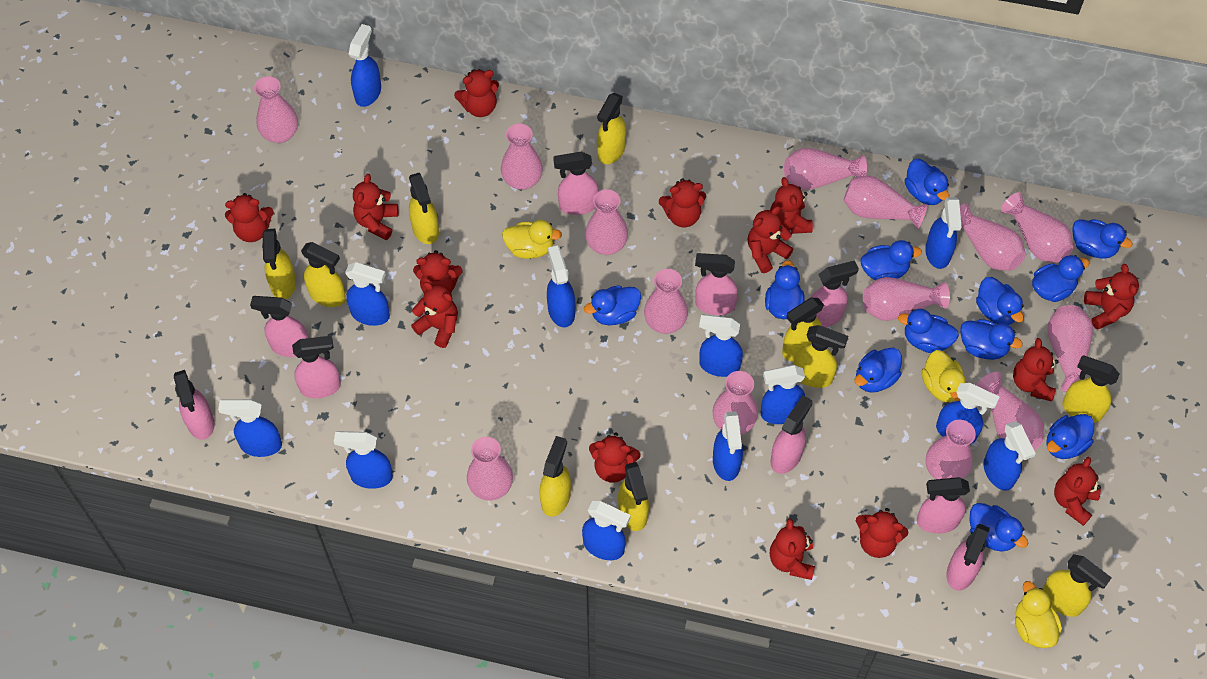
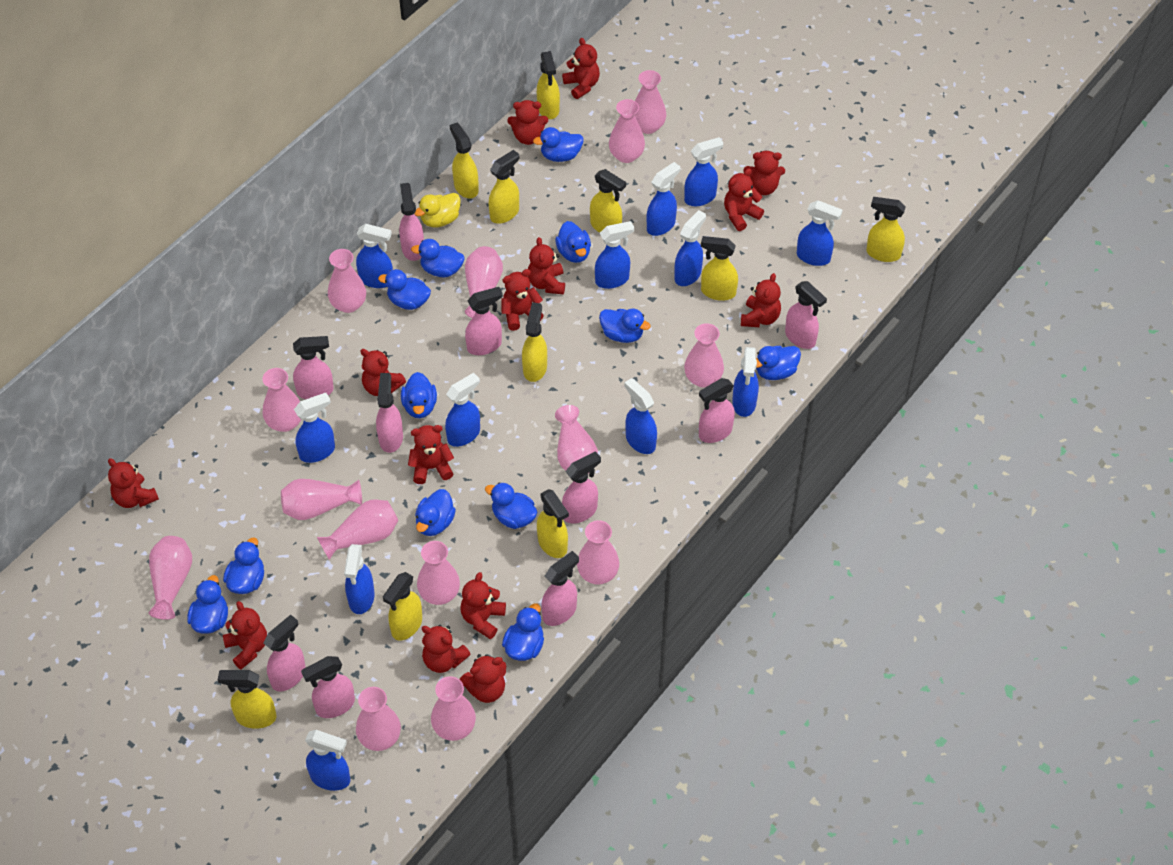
pink spray bottle: 9 -> 10
yellow duck: 3 -> 1

